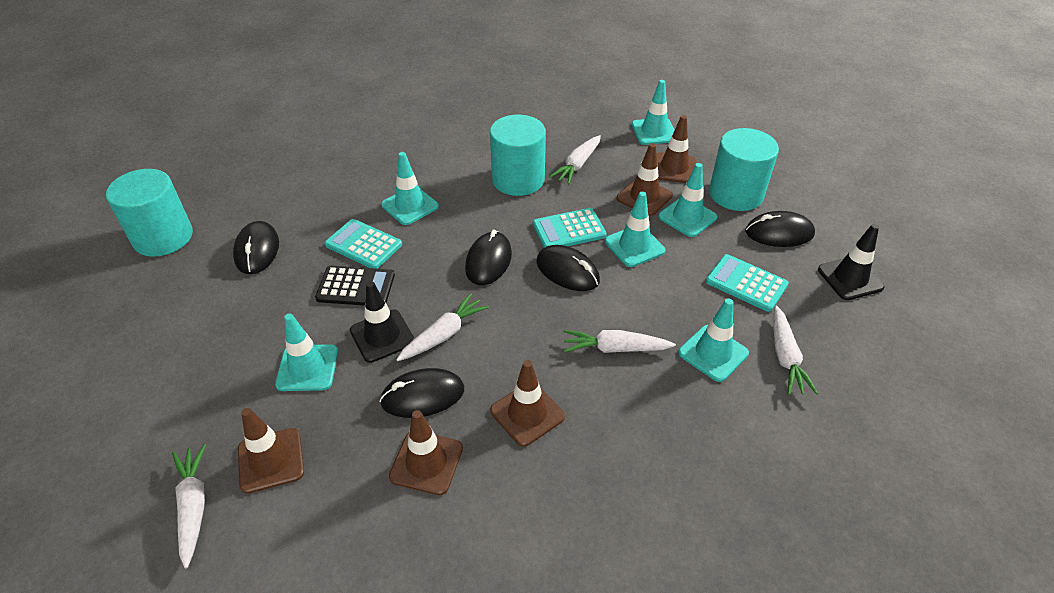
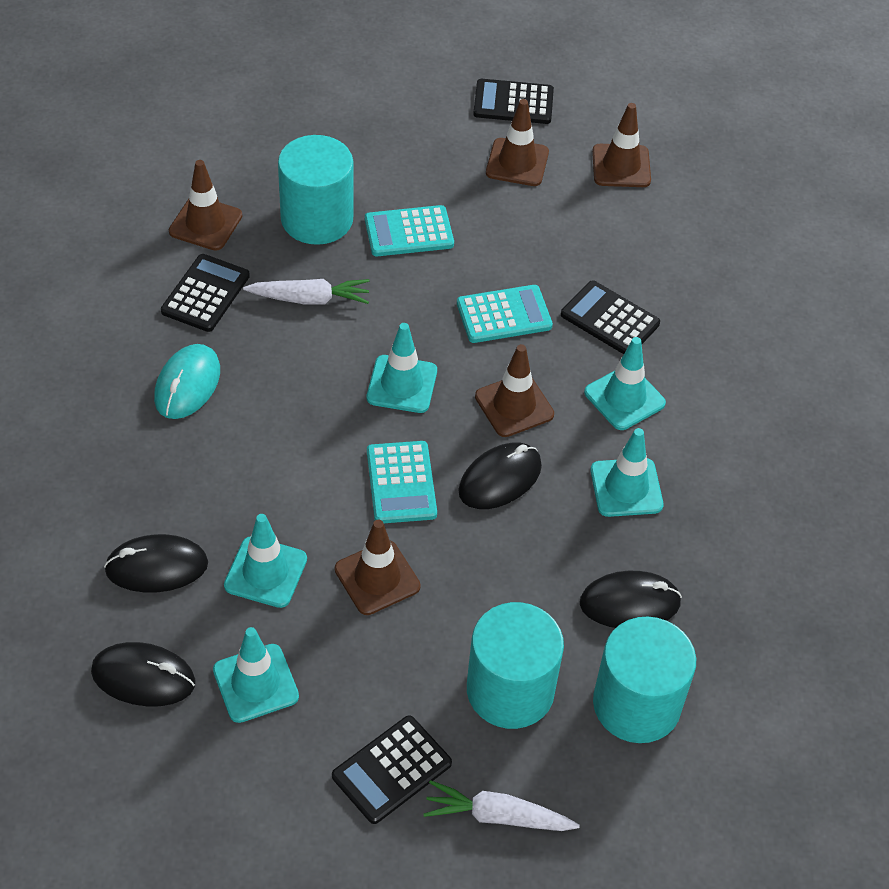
black calculator: 1 -> 4
black mouse: 5 -> 4
black traffic cone: 2 -> 0
turquoise mouse: 0 -> 1
turquoise traffic cone: 6 -> 5
white carrot: 5 -> 2

